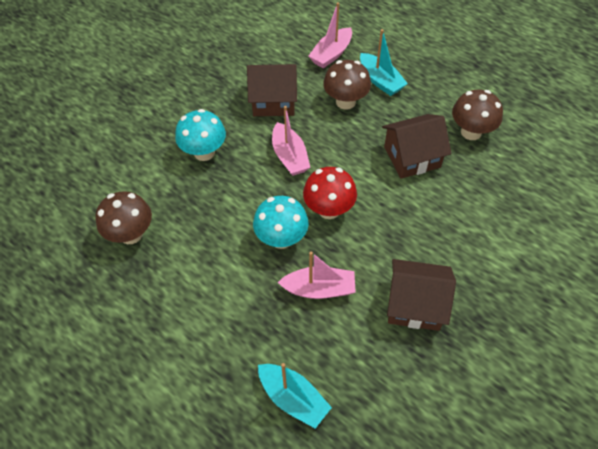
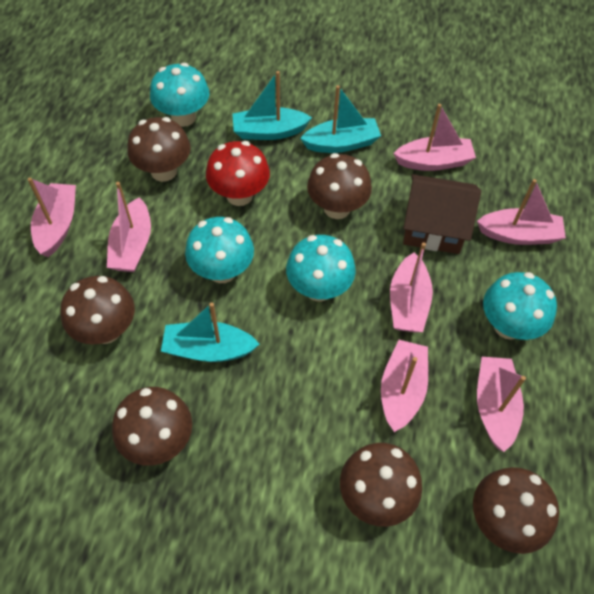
brown house: 3 -> 1
brown mushroom: 3 -> 6
pink boat: 3 -> 7
turquoise boat: 2 -> 3
turquoise mushroom: 2 -> 4

